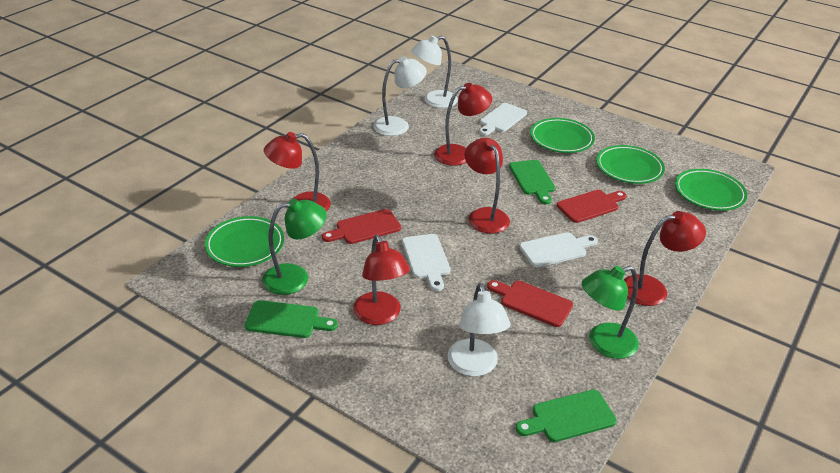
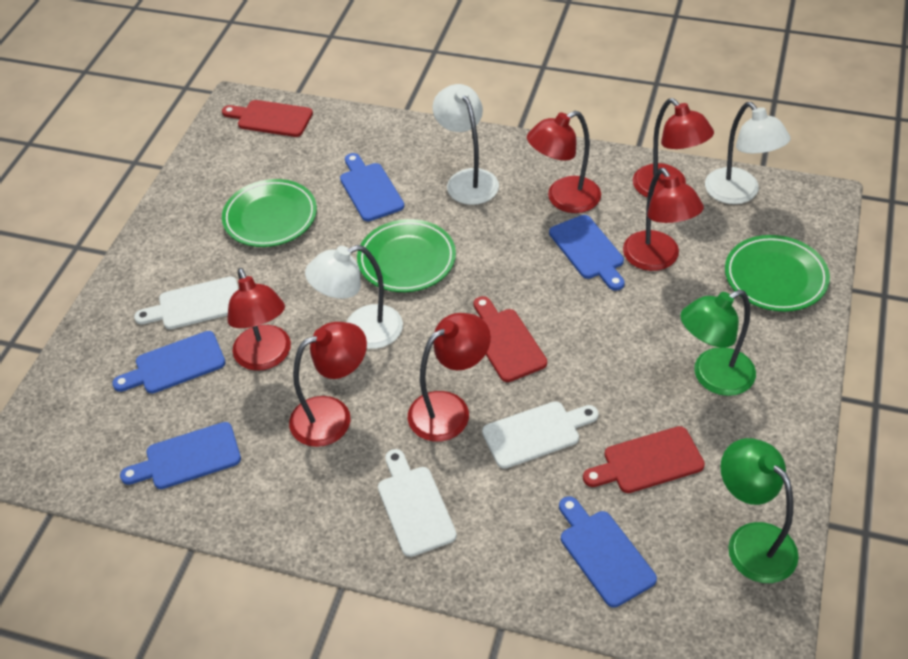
blue cutting board: 0 -> 5
green cutting board: 3 -> 0
green plate: 4 -> 3
red lamp: 5 -> 6

